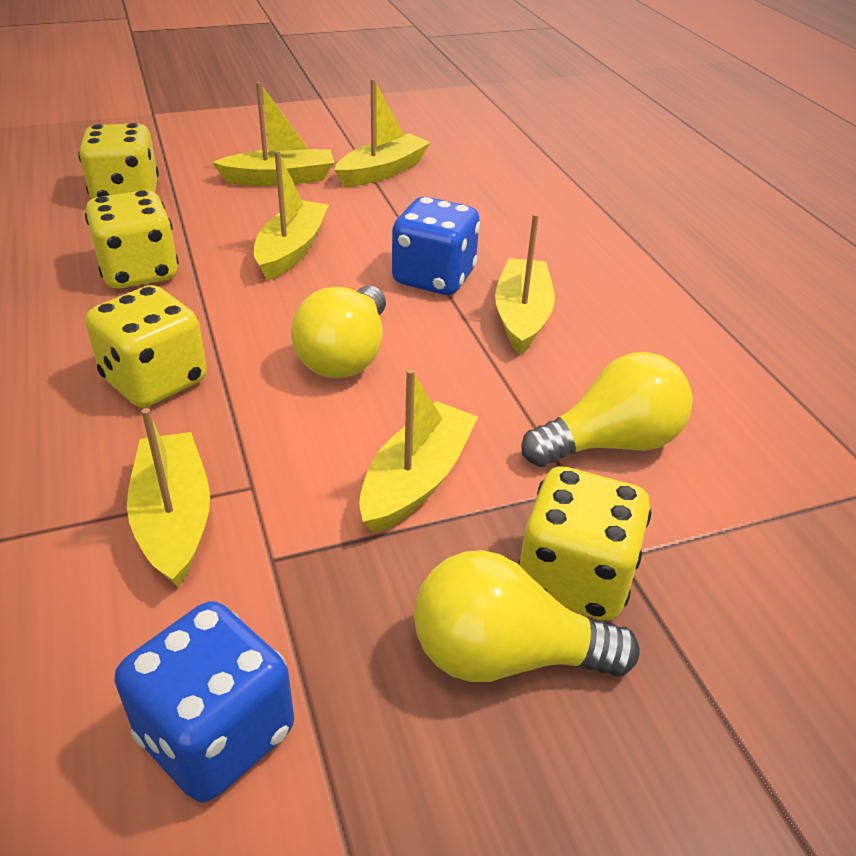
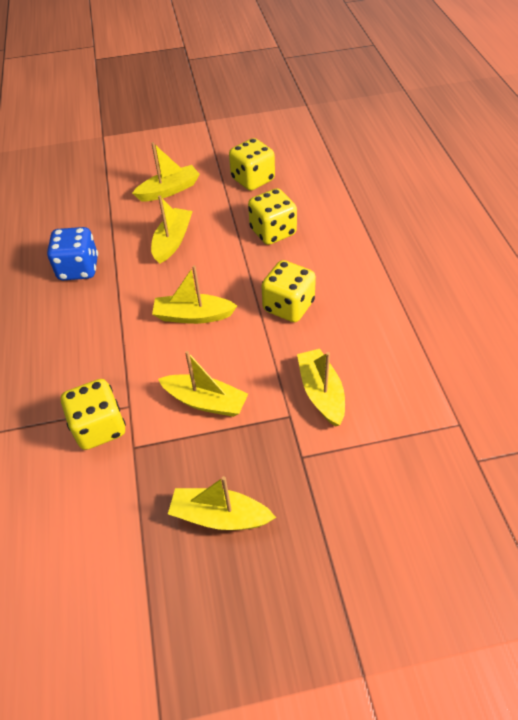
blue dice: 2 -> 1
yellow light bulb: 3 -> 0

